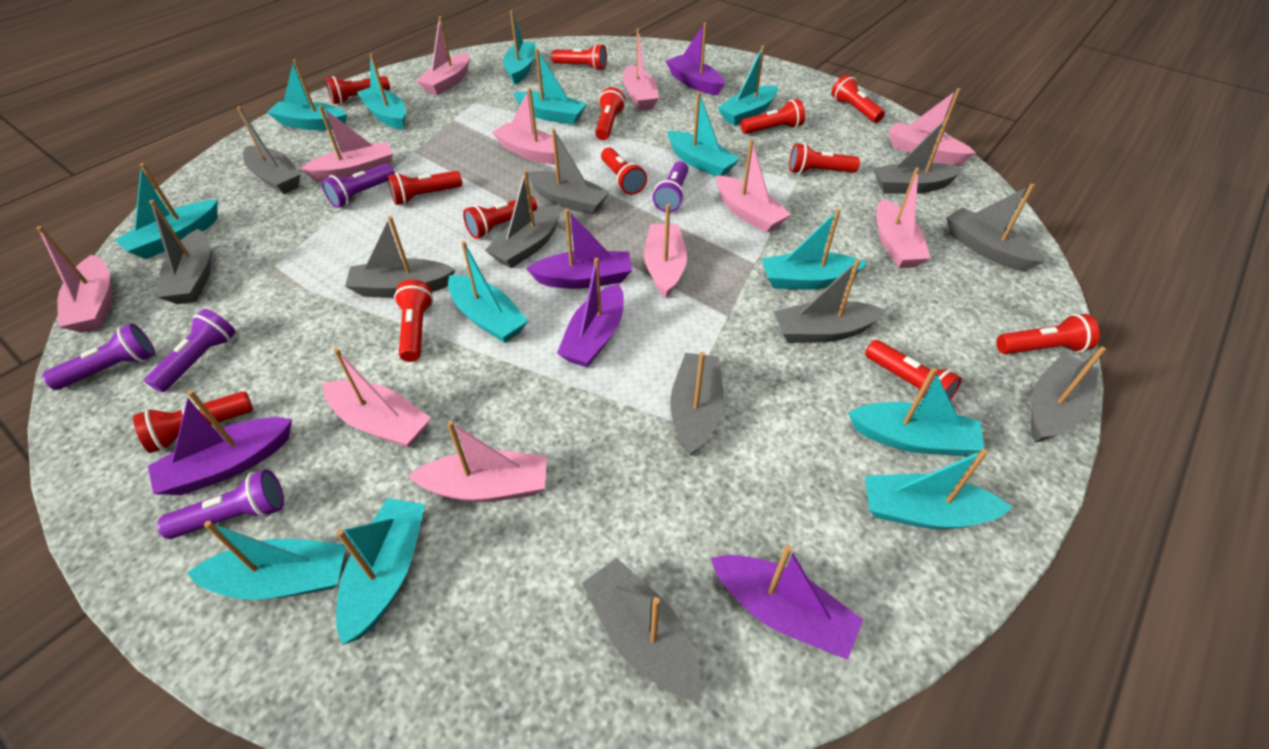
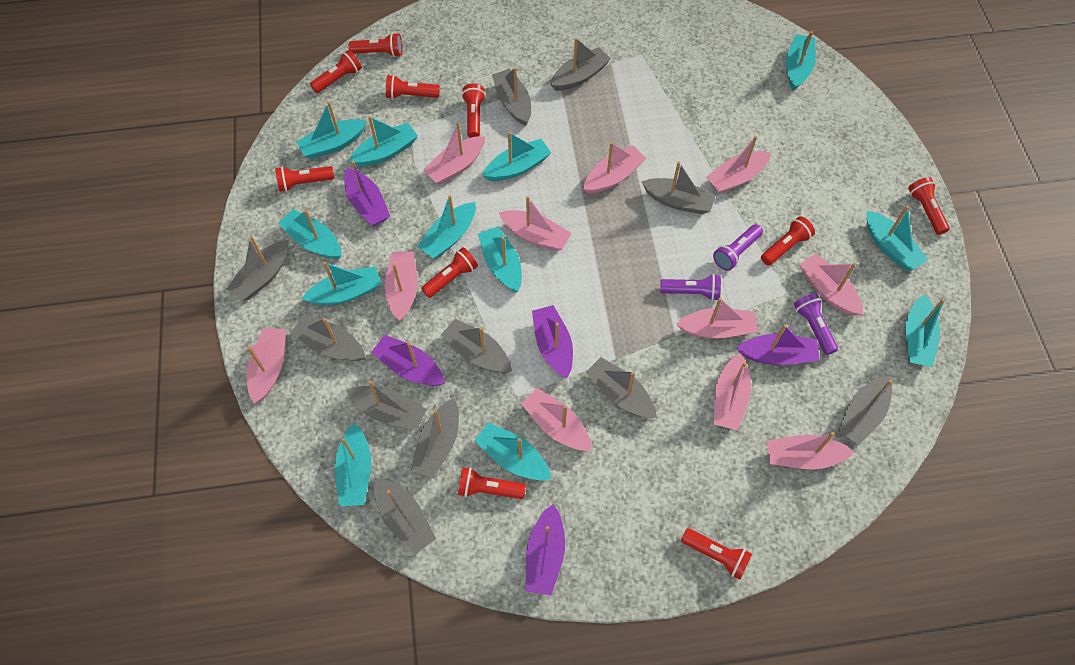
purple flashlight: 5 -> 3
red flashlight: 13 -> 10
turquoise boat: 13 -> 12

